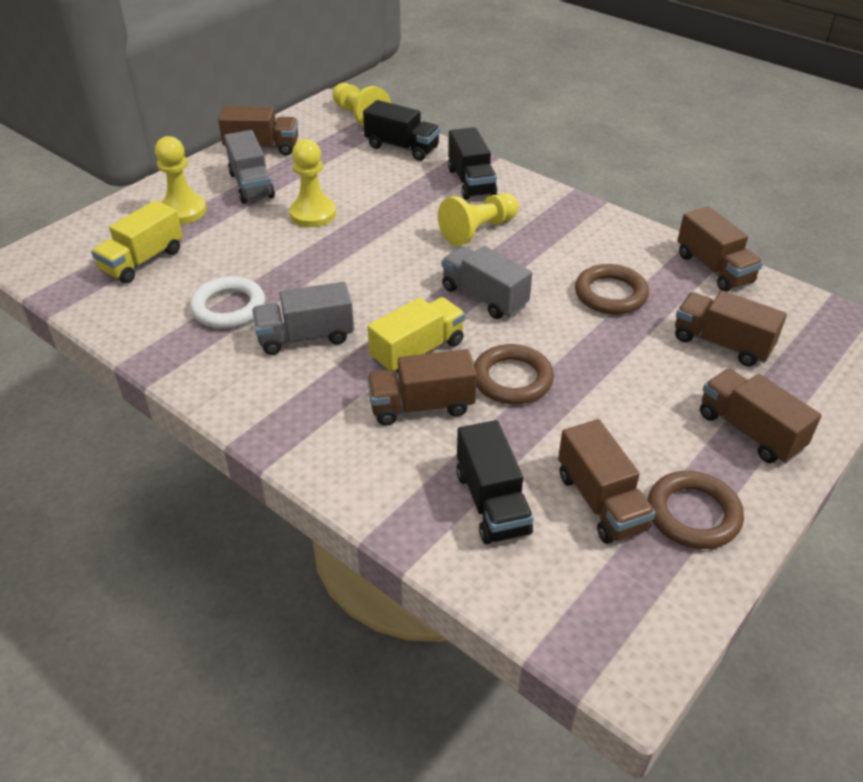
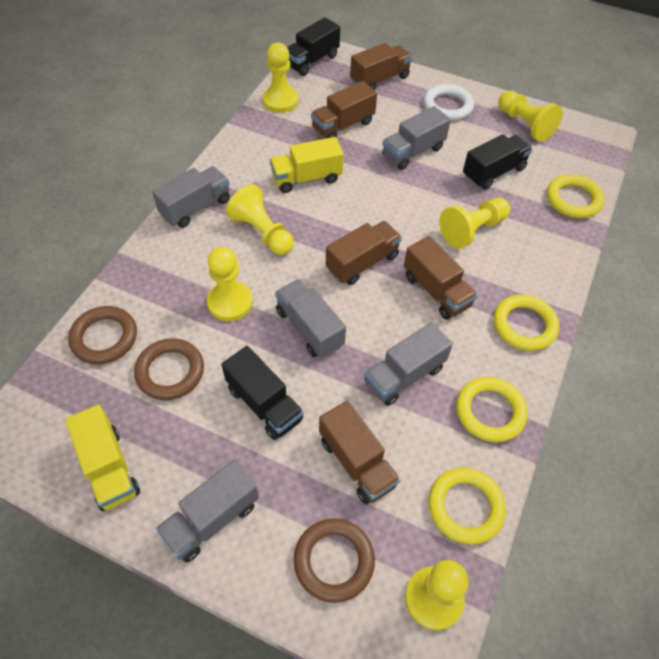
brown truck: 6 -> 5
grey truck: 3 -> 5
yellow pawn: 4 -> 6
yellow ring: 0 -> 4

